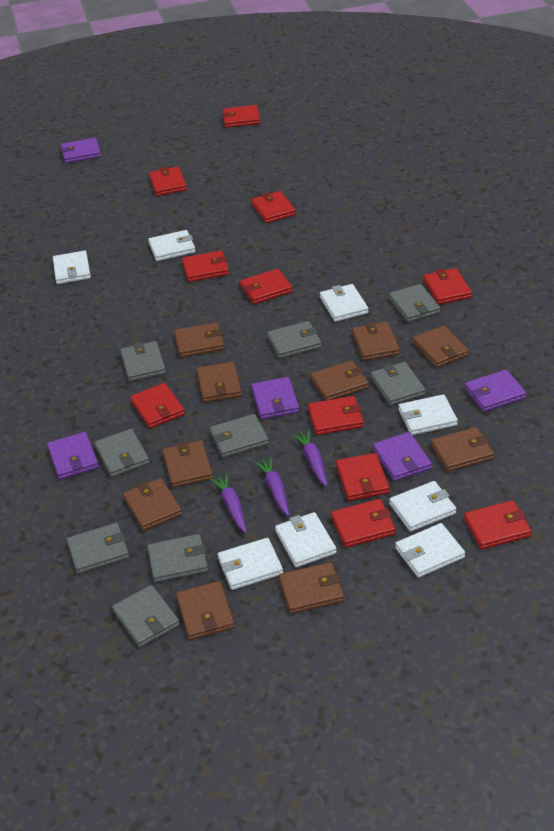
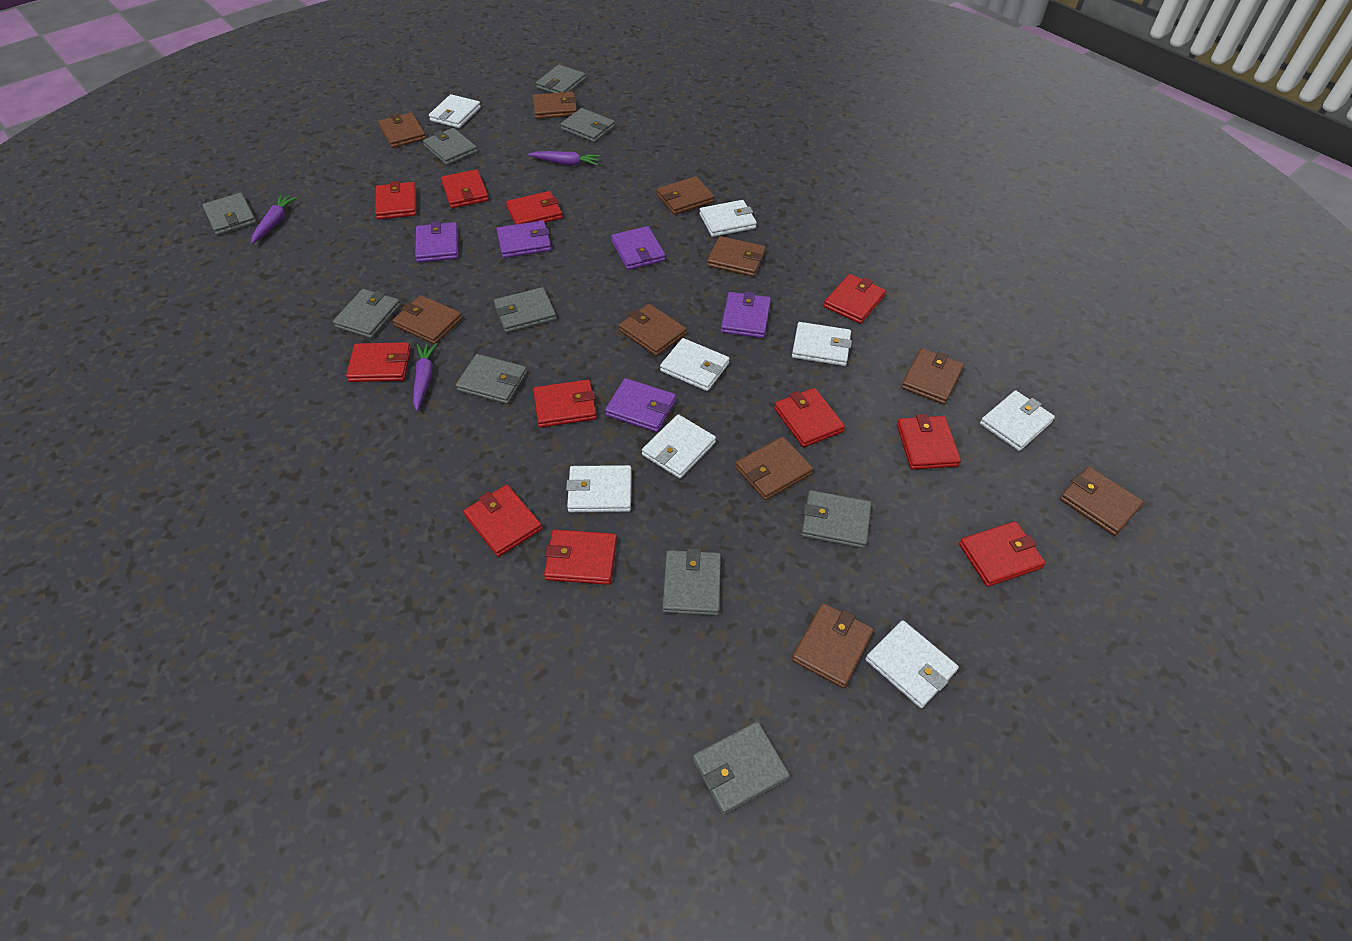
grey wallet: 9 -> 10

